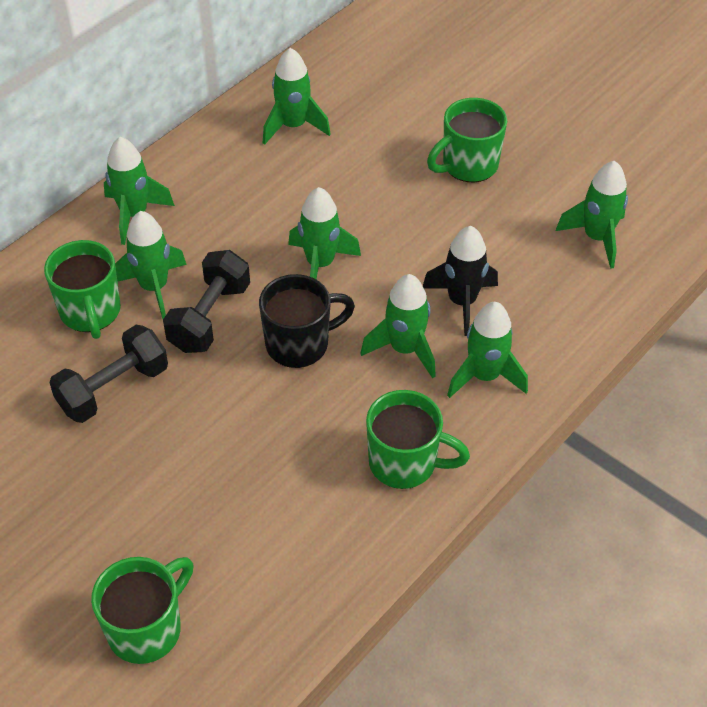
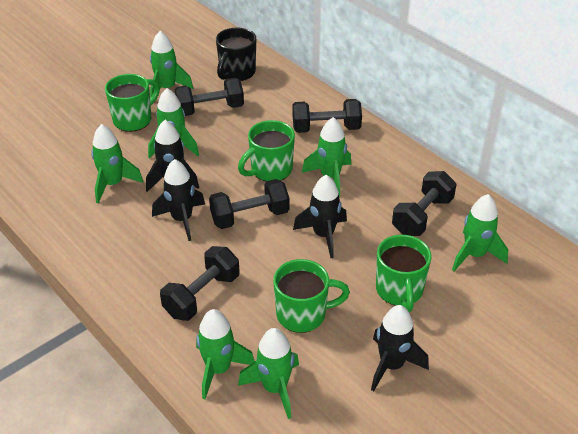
black dumbbell: 2 -> 5
black rocket: 1 -> 4

